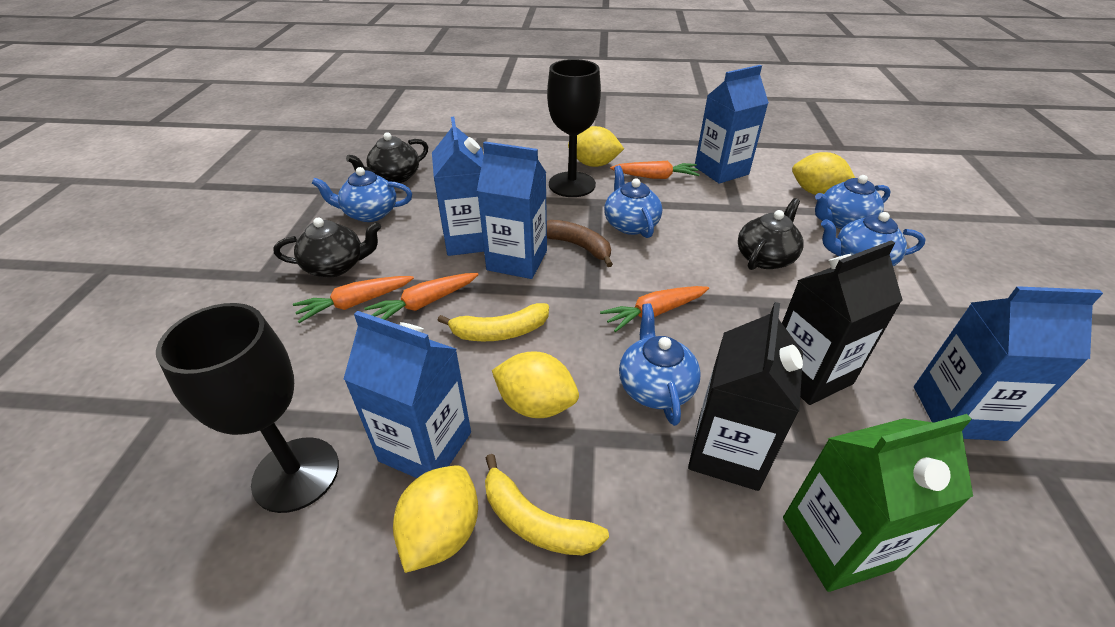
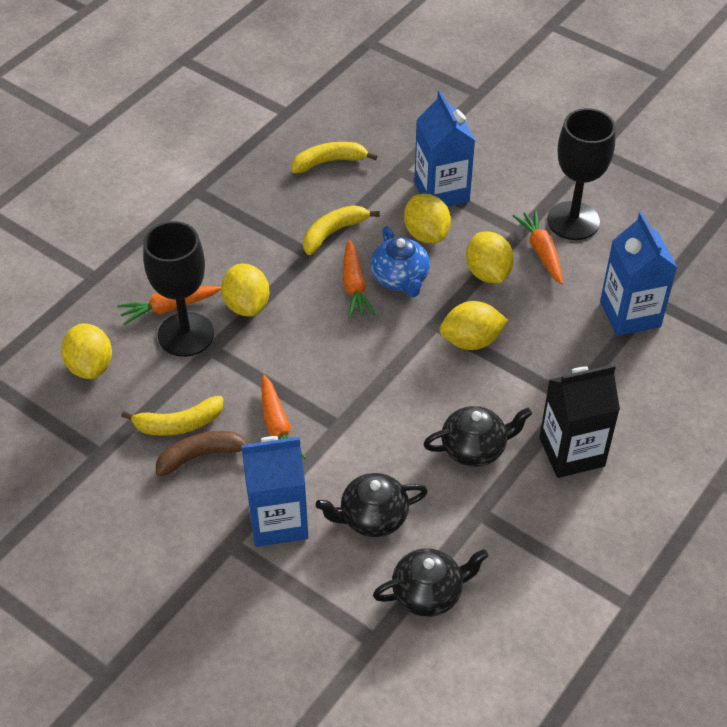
black carton: 2 -> 1
blue carton: 5 -> 3
blue teapot: 5 -> 1
green carton: 1 -> 0
yellow banana: 2 -> 3
yellow lemon: 4 -> 5

